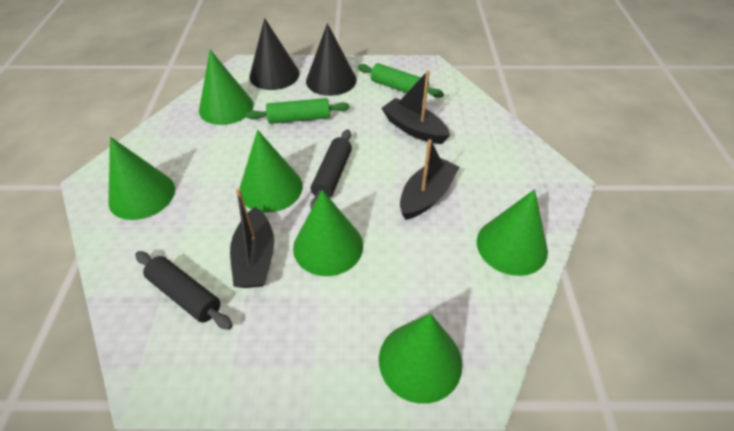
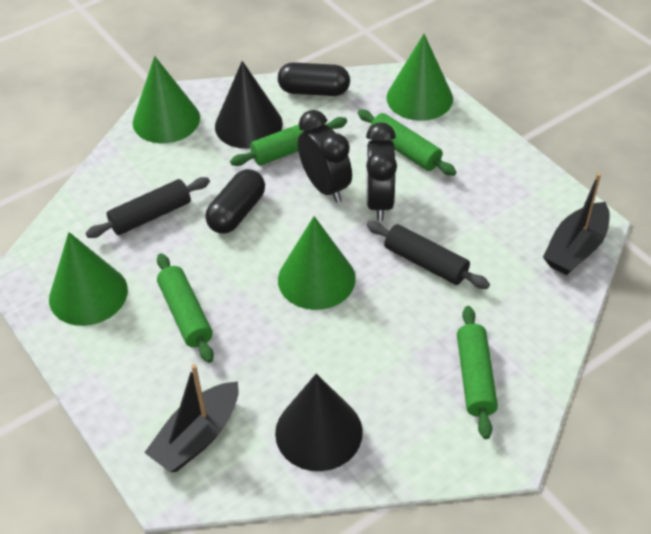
black boat: 3 -> 2
black capsule: 0 -> 2
black clock: 0 -> 2
green cone: 6 -> 4
green rolling pin: 2 -> 4

